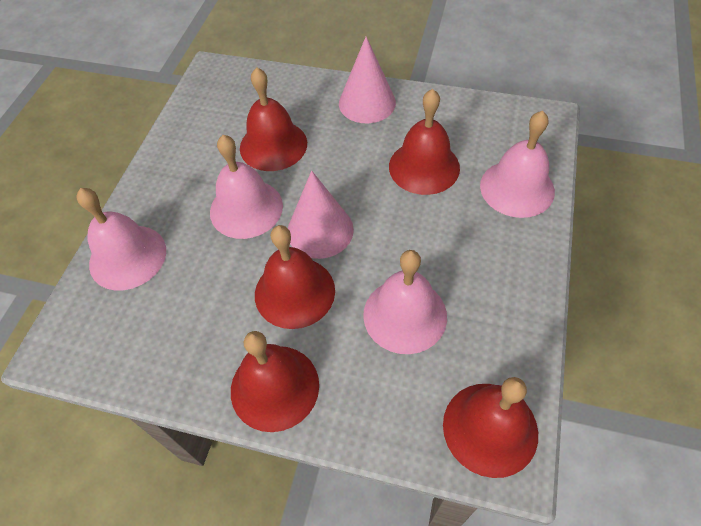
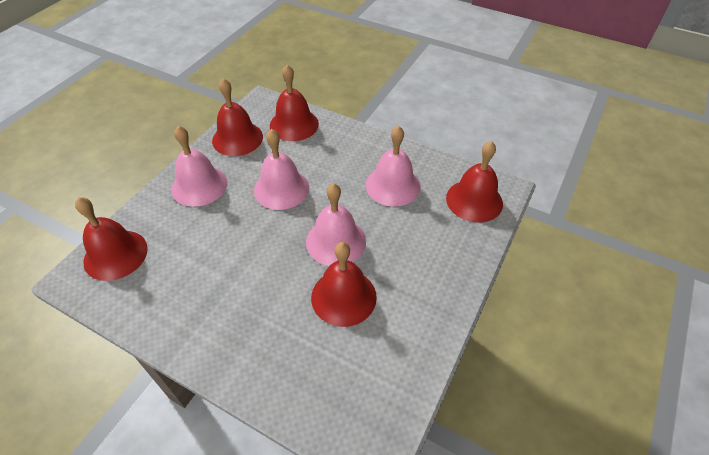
pink cone: 2 -> 0

